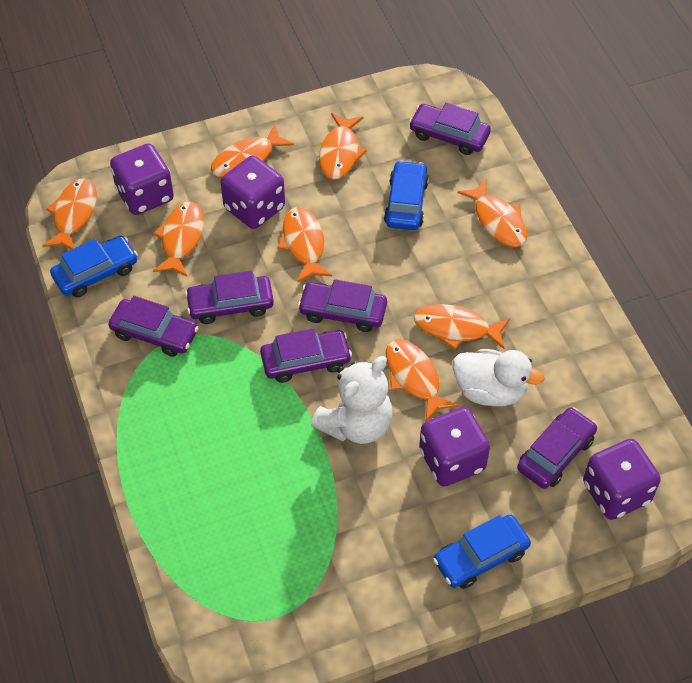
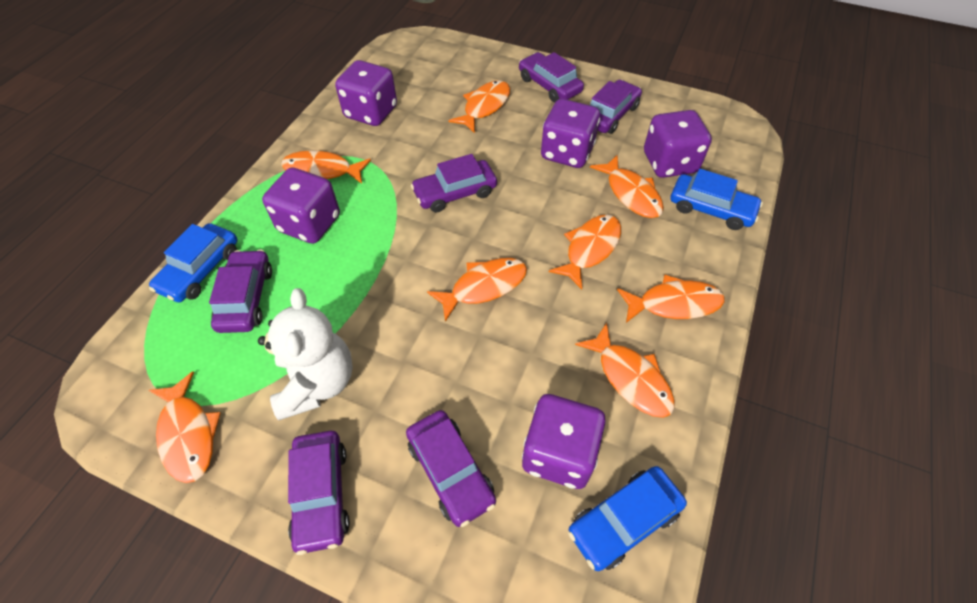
purple dice: 4 -> 5
white duck: 1 -> 0

